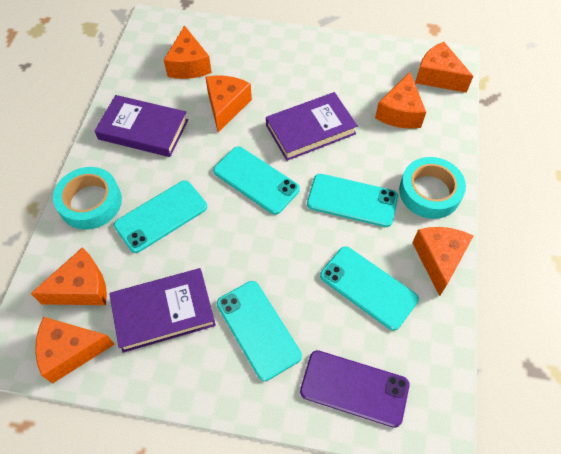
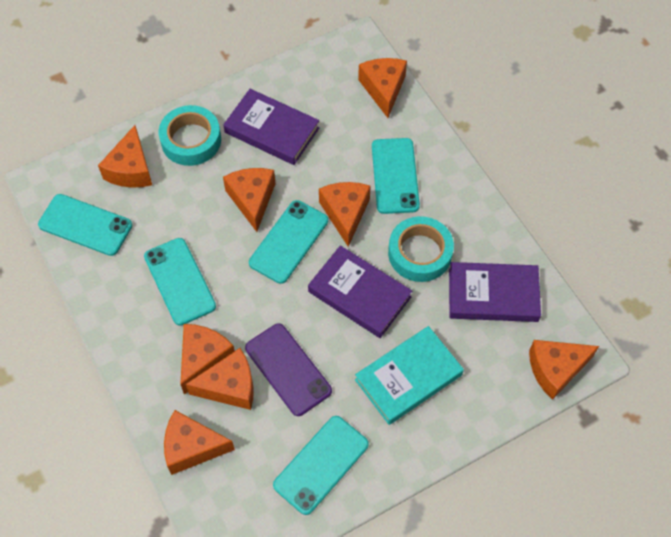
orange cheese: 7 -> 8
turquoise book: 0 -> 1

